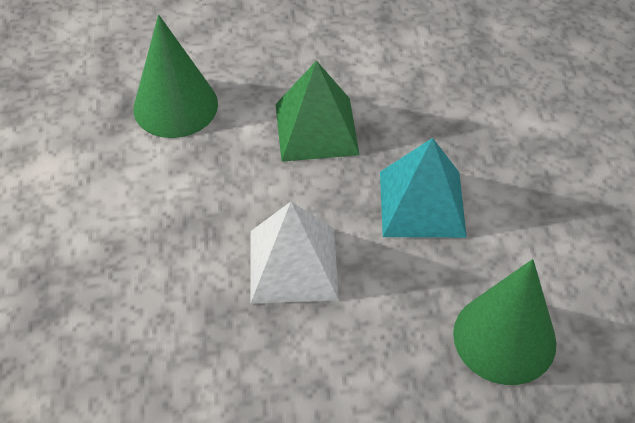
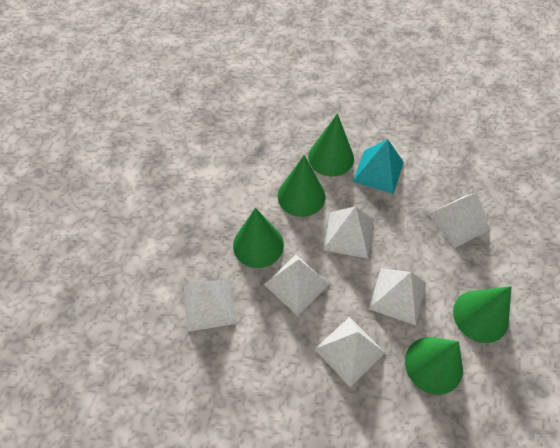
green cone: 2 -> 5
green pyramid: 1 -> 0
white pyramid: 1 -> 6

